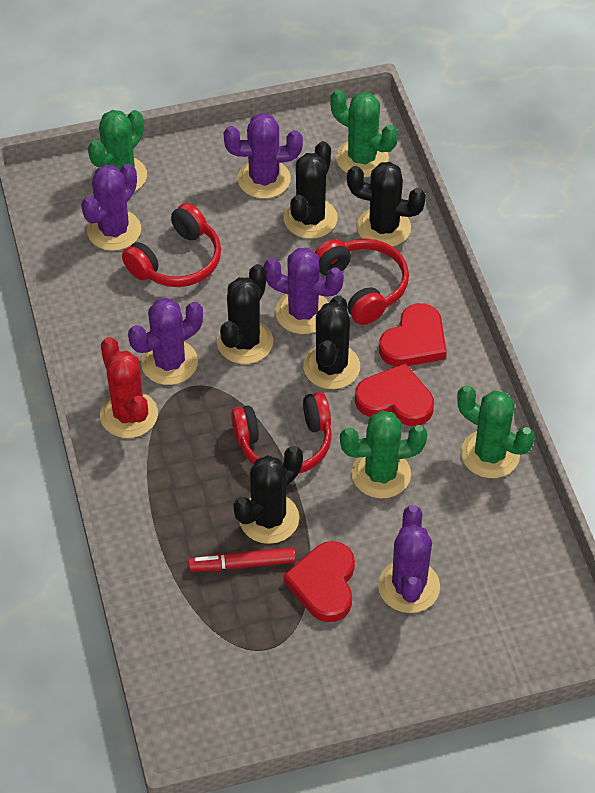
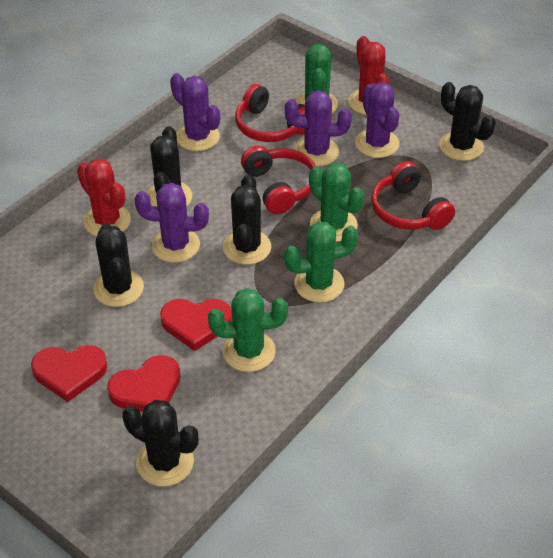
purple cactus: 5 -> 4
red cactus: 1 -> 2
red marker: 1 -> 0

